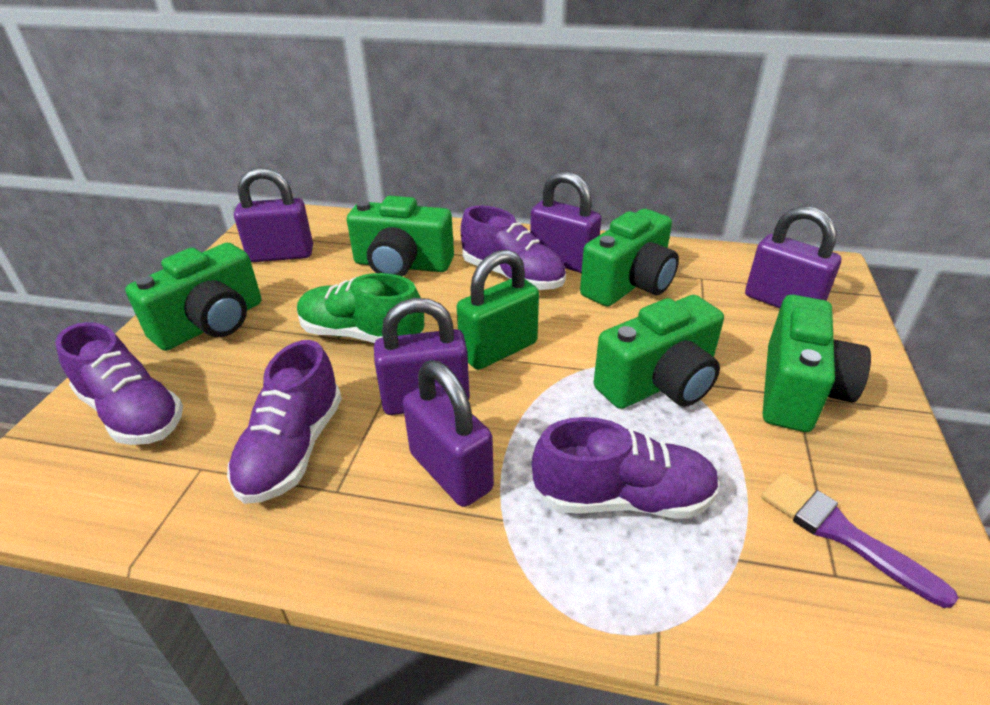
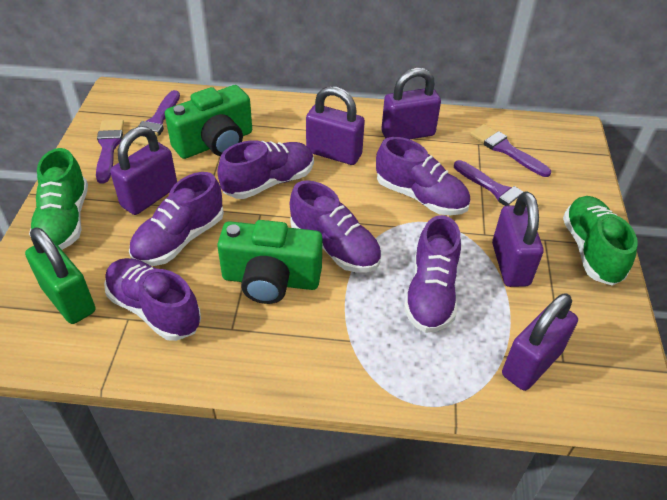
green camera: 5 -> 2
green shoe: 1 -> 2
purple brush: 1 -> 4
purple shoe: 4 -> 6

